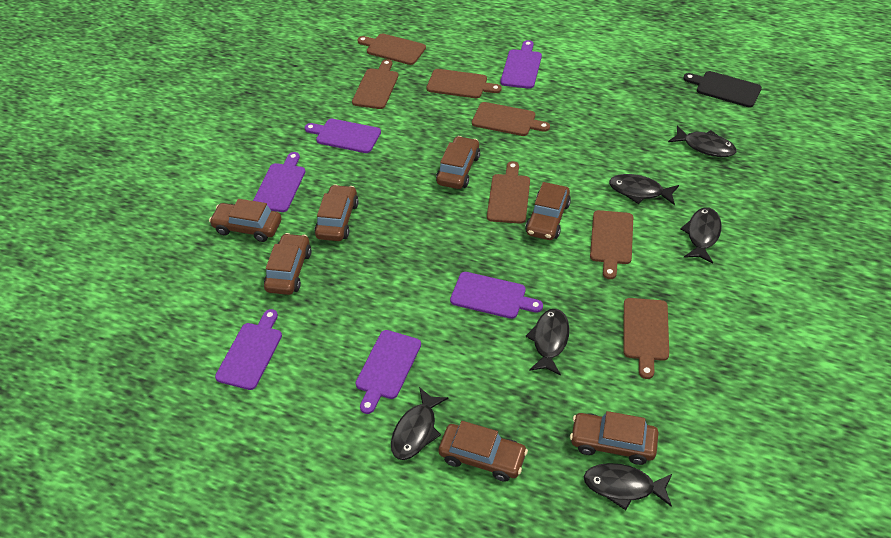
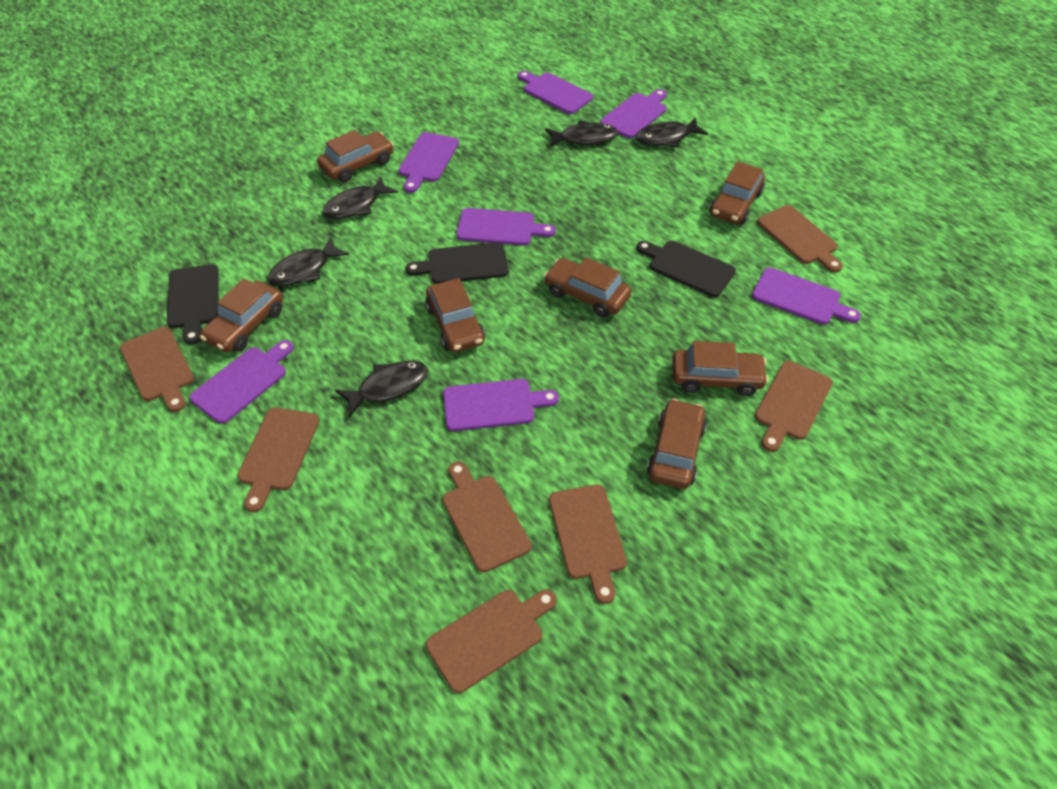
black cutting board: 1 -> 3
black fish: 6 -> 5
purple cutting board: 6 -> 7

